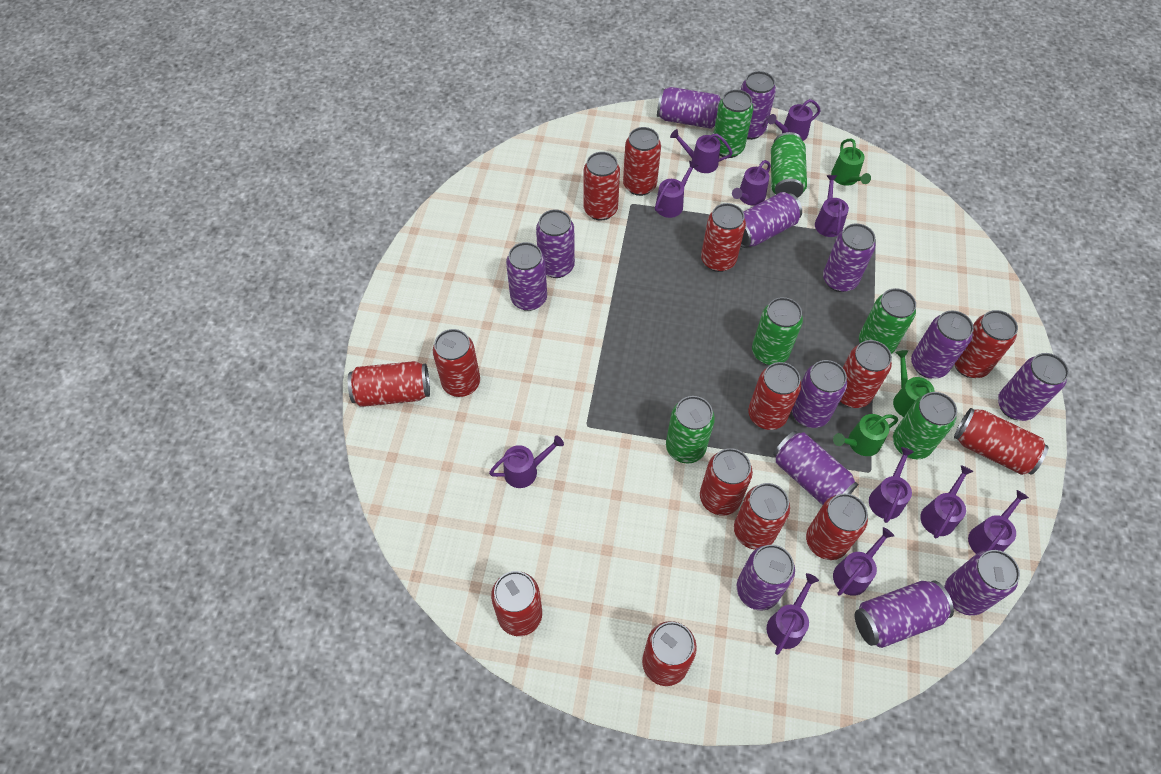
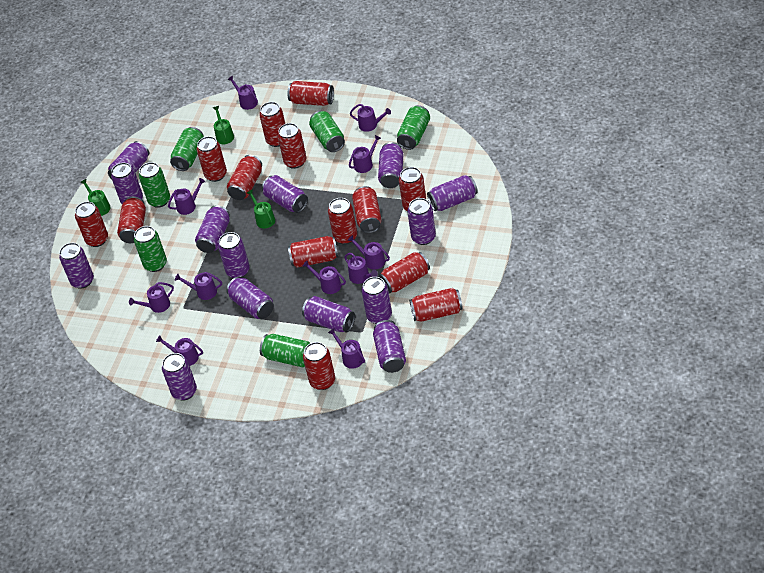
purple can: 13 -> 14

